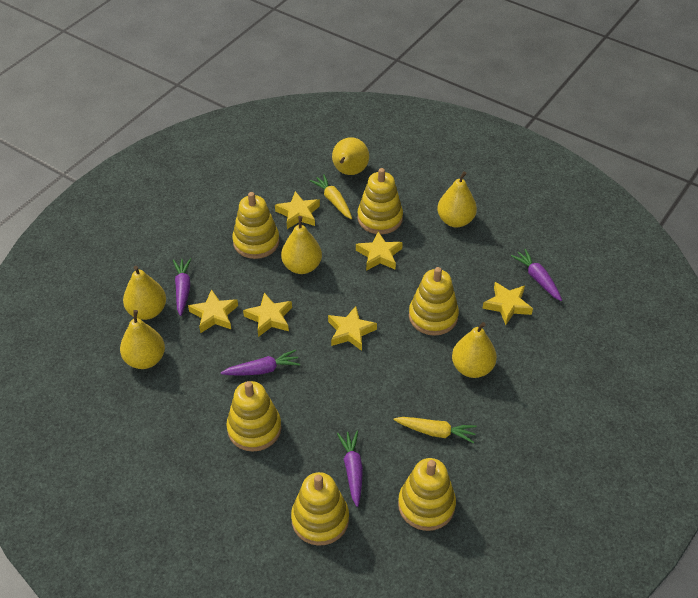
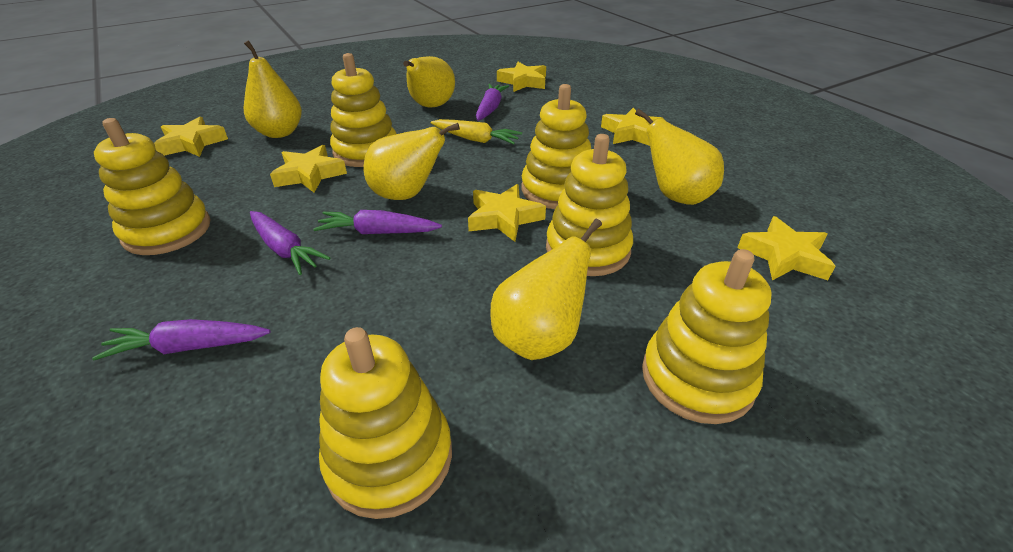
yellow carrot: 2 -> 1
yellow pear: 6 -> 5

